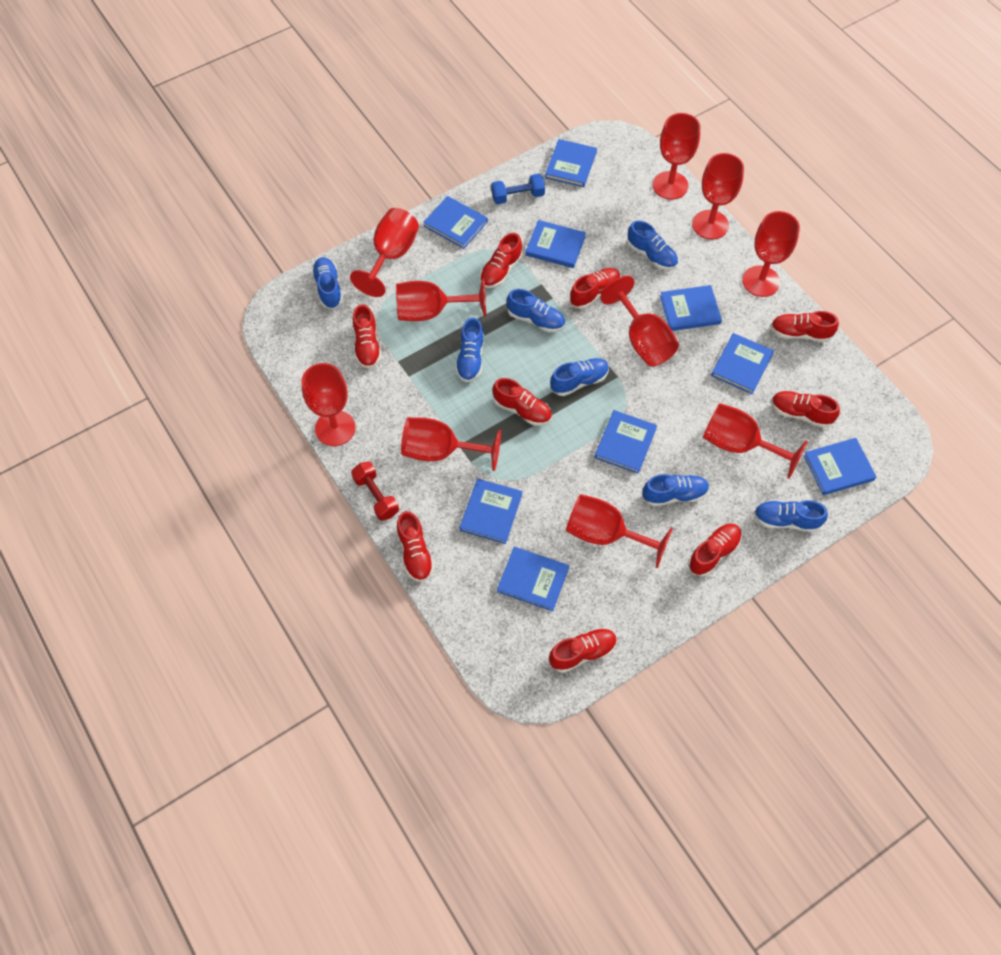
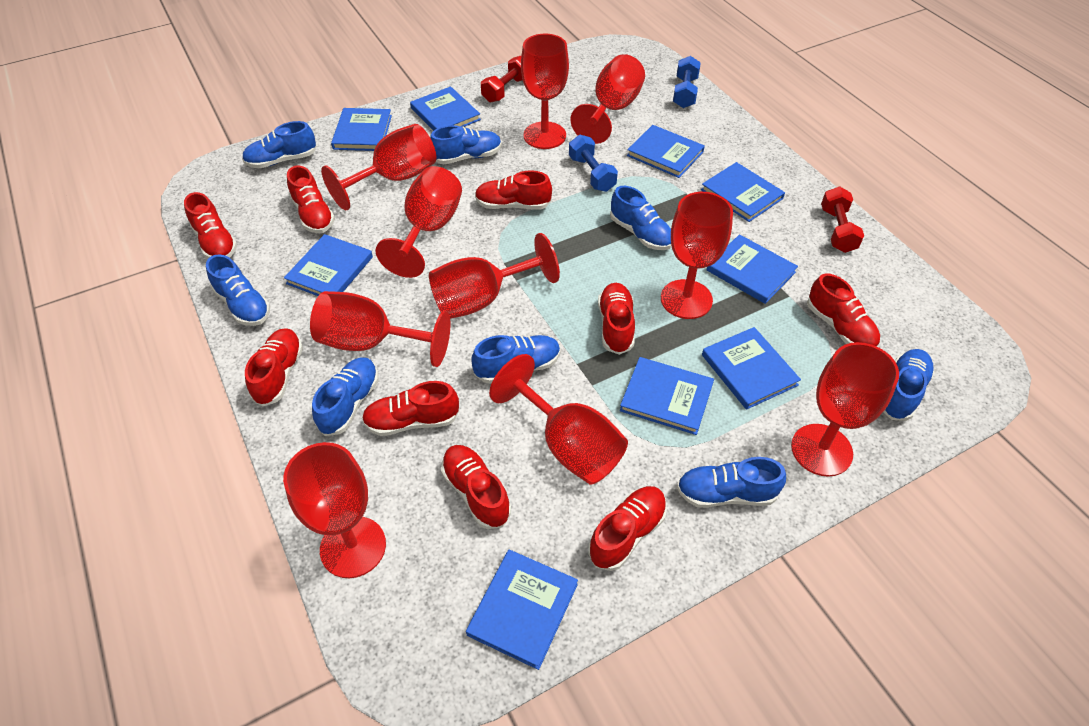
blue dumbbell: 1 -> 2
blue shoe: 7 -> 8
red dumbbell: 1 -> 2

